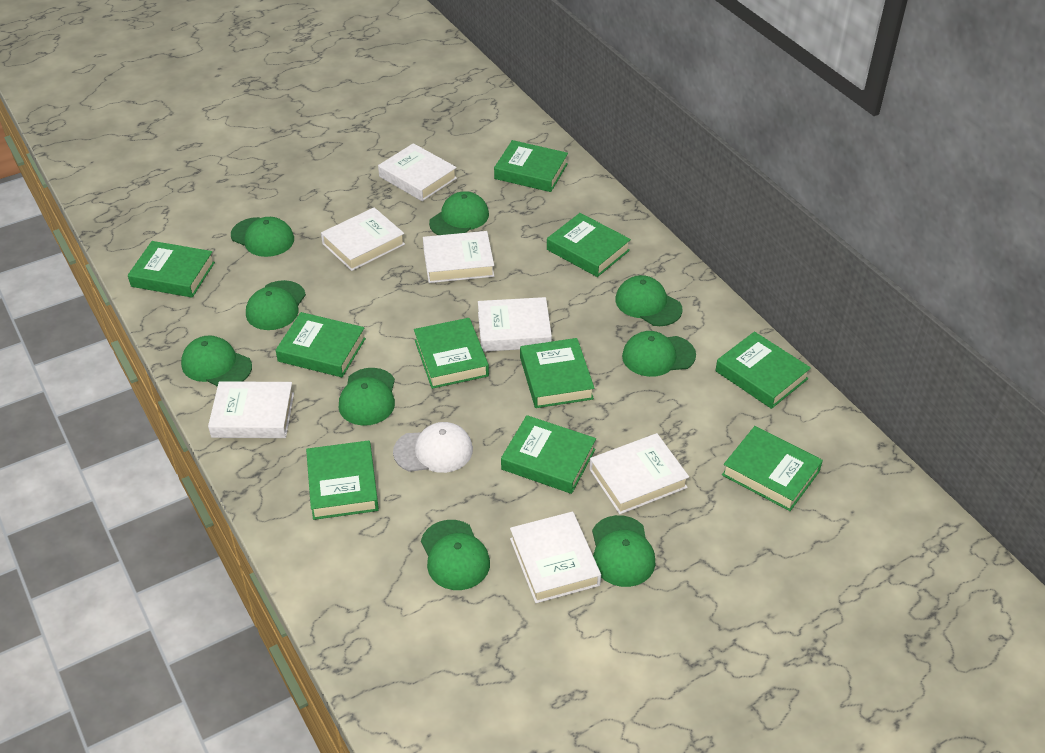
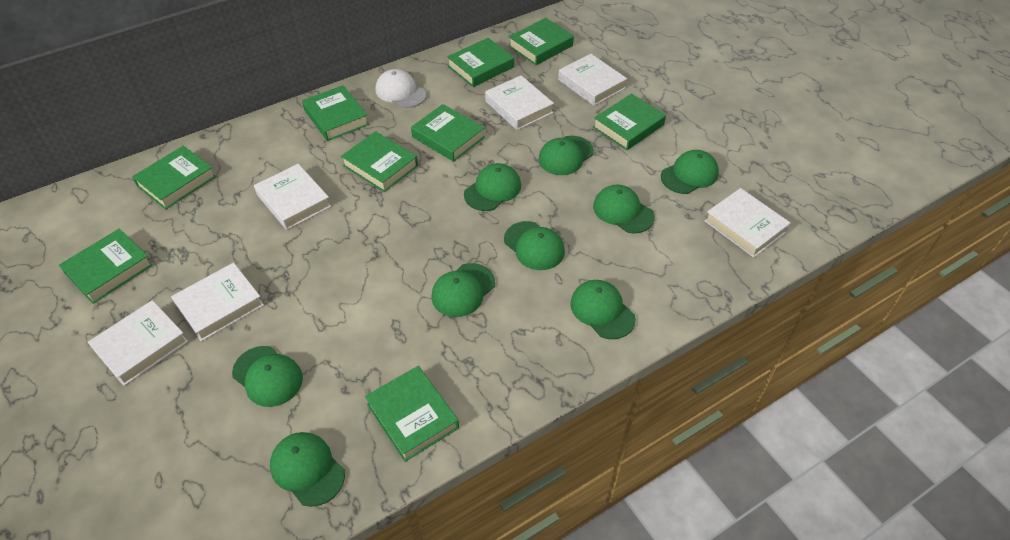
green book: 10 -> 9
white book: 7 -> 6

